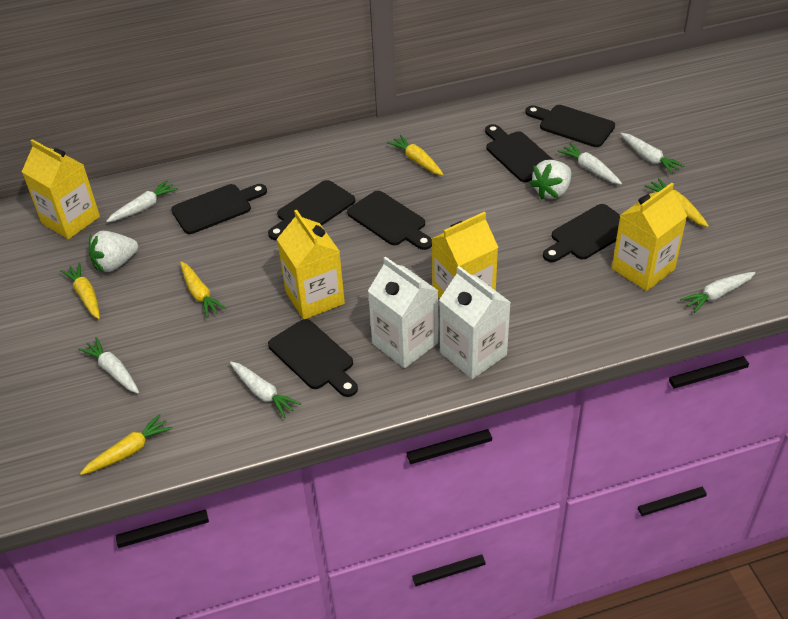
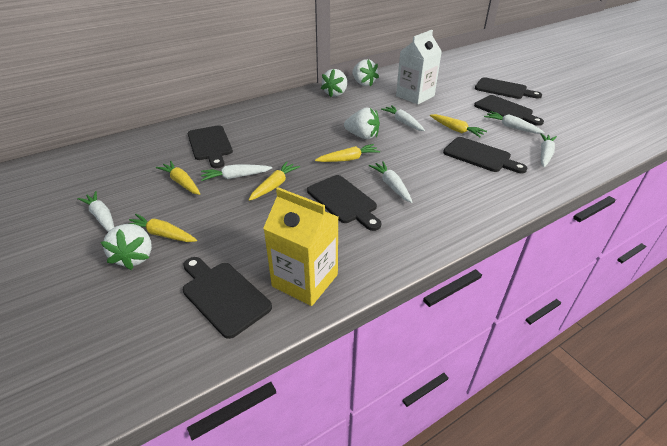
black cutting board: 7 -> 6
white carton: 2 -> 1
white strawberry: 2 -> 4
yellow carton: 4 -> 1

